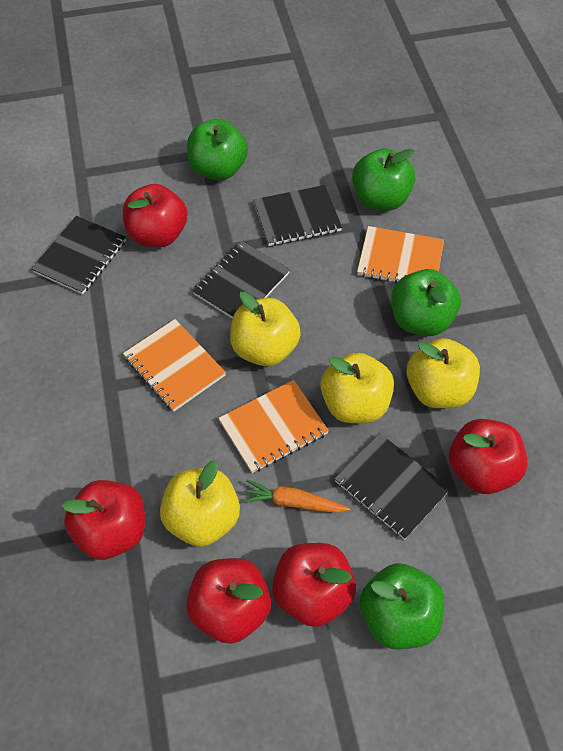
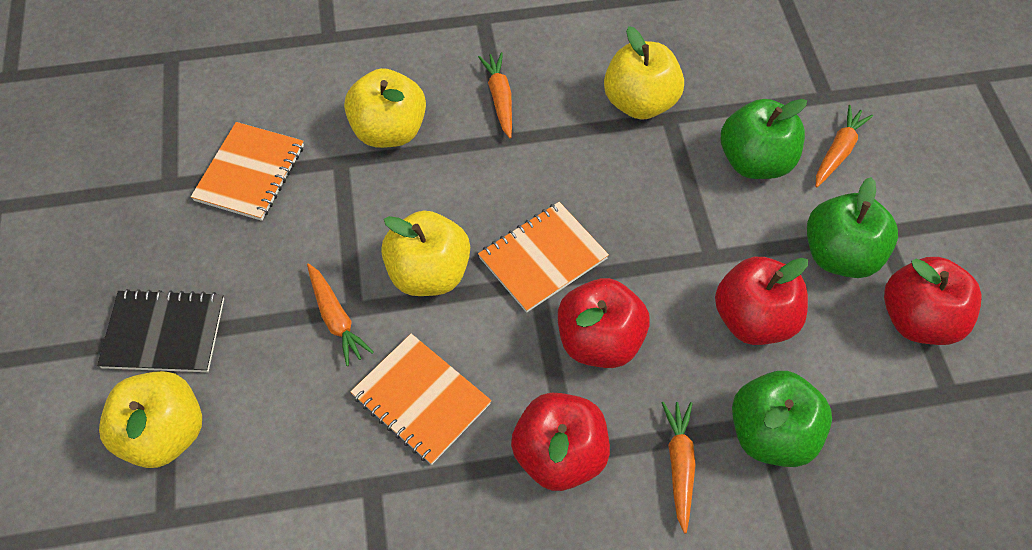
black notebook: 4 -> 1
green apple: 4 -> 3
orange carrot: 1 -> 4
red apple: 5 -> 4

